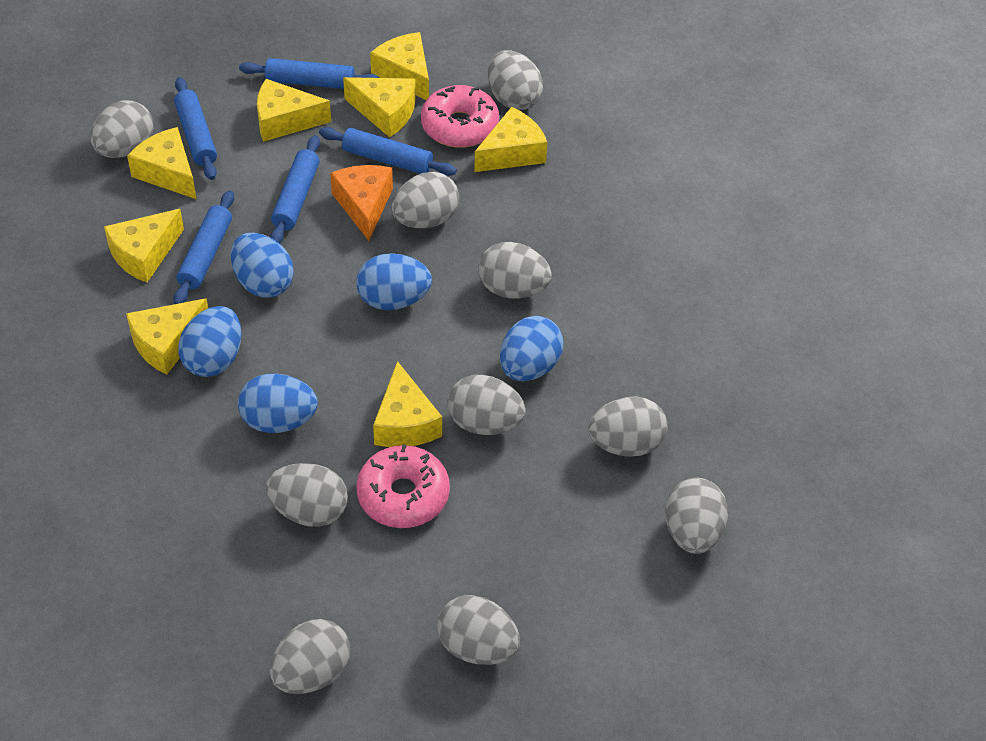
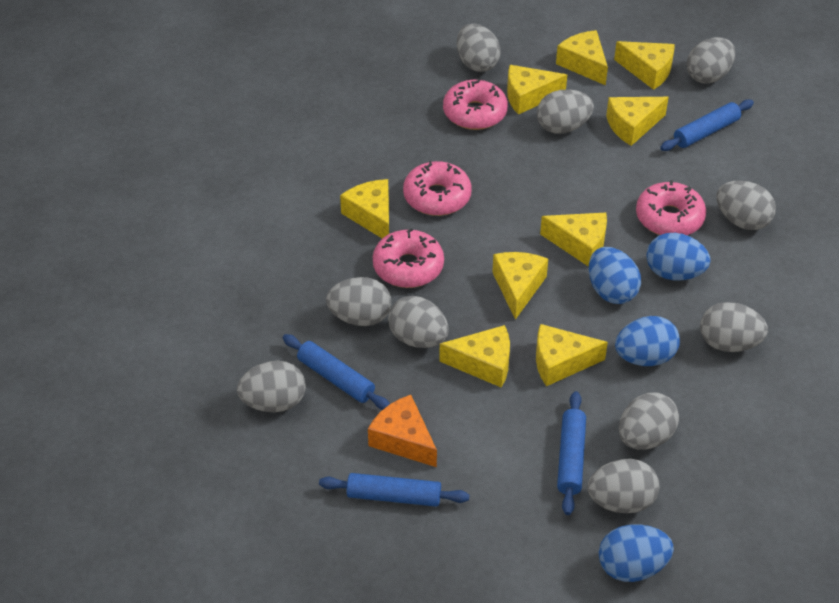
blue egg: 5 -> 4
blue rolling pin: 5 -> 4
pink donut: 2 -> 4
yellow cheese: 8 -> 9

